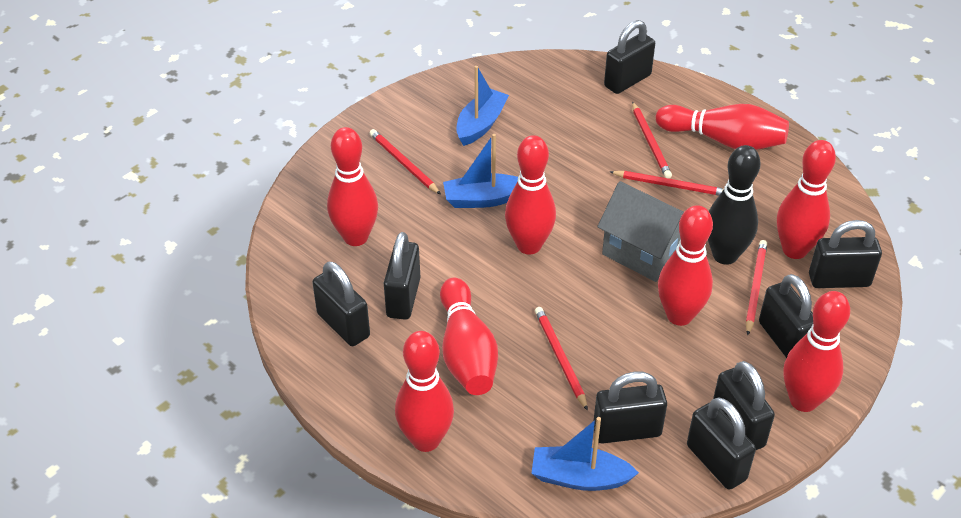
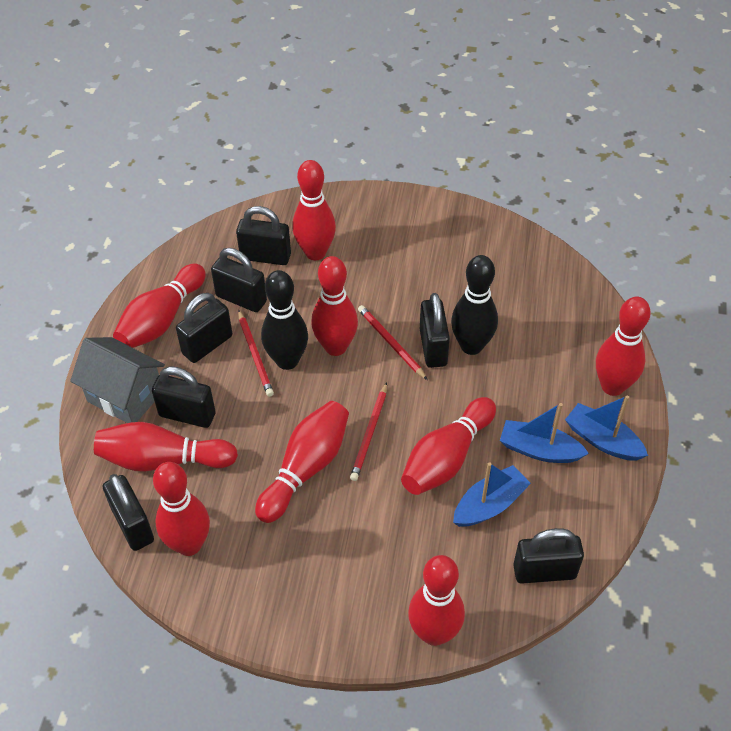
black bowling pin: 1 -> 2
black padlock: 8 -> 7
red bowling pin: 8 -> 9
red pencil: 5 -> 3

